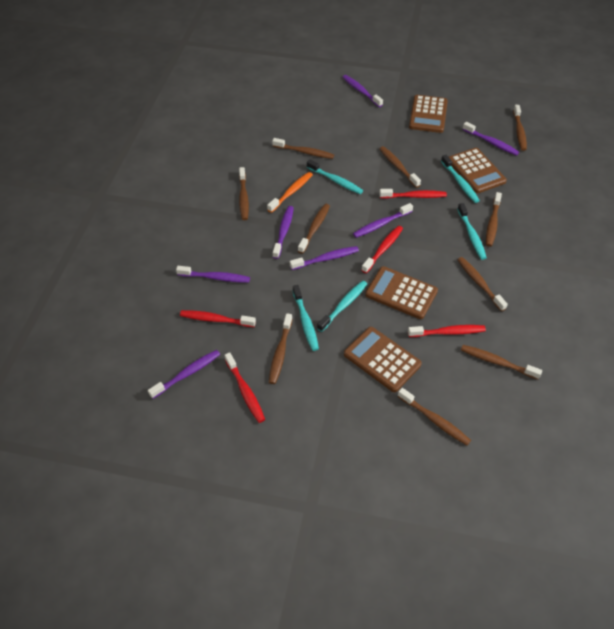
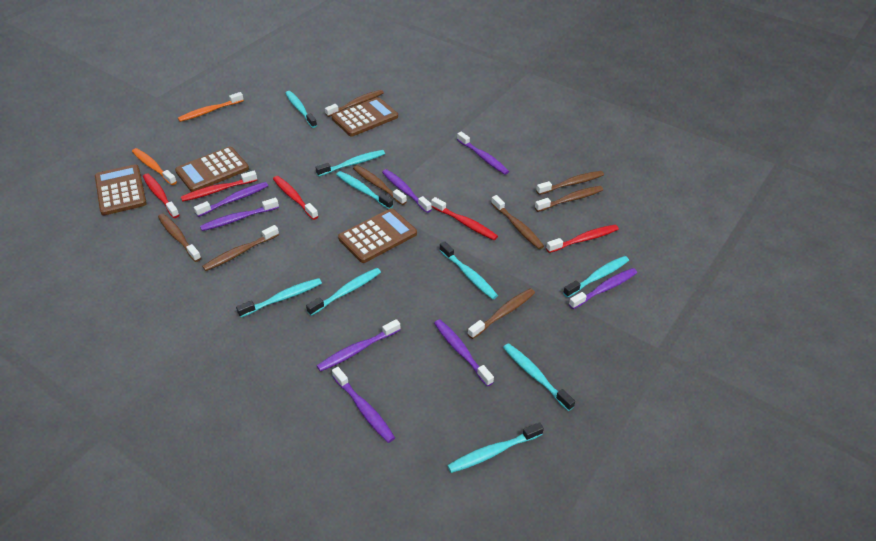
brown toothbrush: 10 -> 8
orange toothbrush: 1 -> 2
purple toothbrush: 7 -> 8
turquoise toothbrush: 5 -> 9

